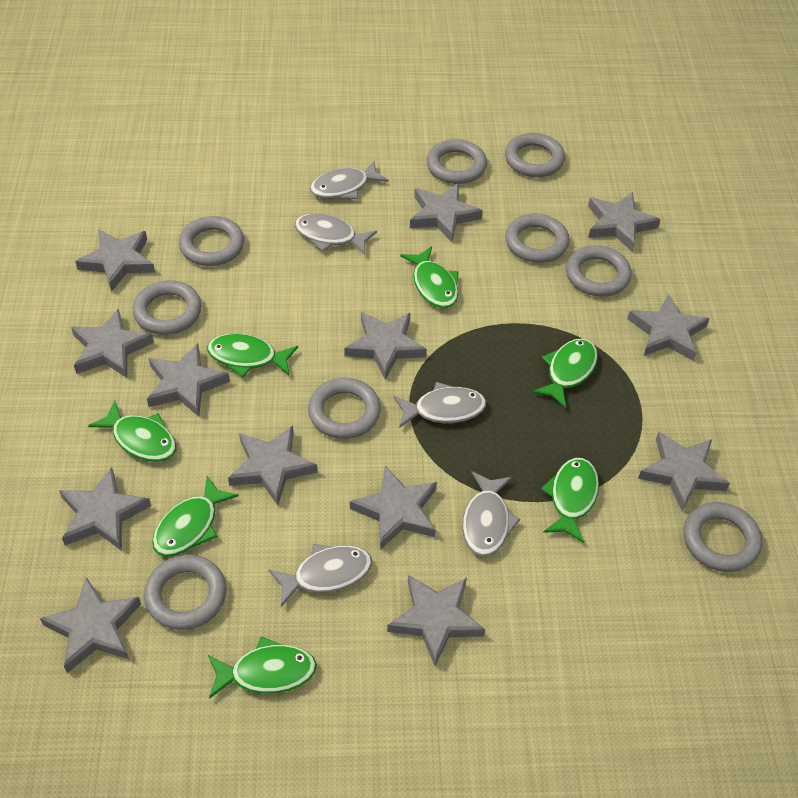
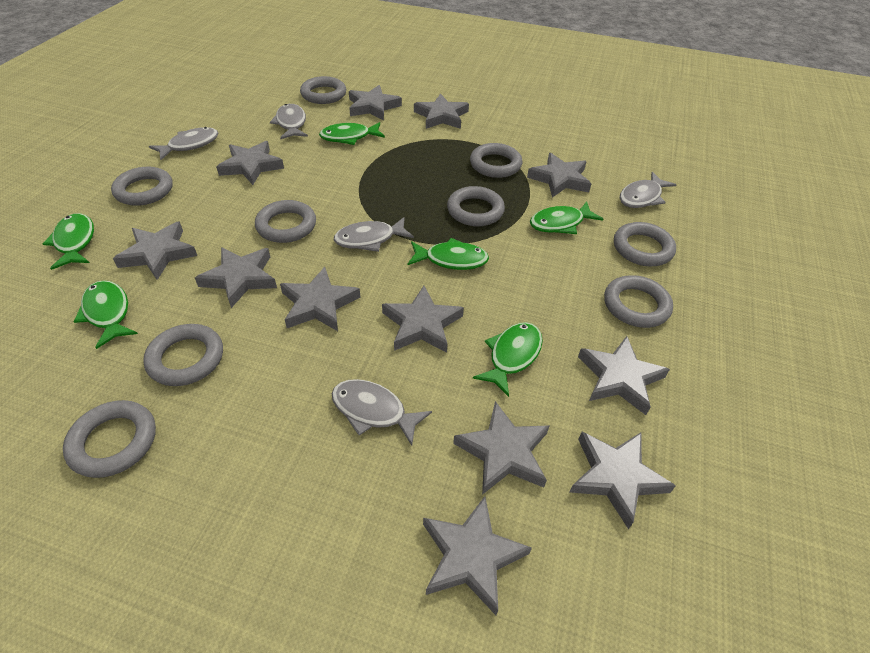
green fish: 7 -> 6
grey star: 13 -> 12

